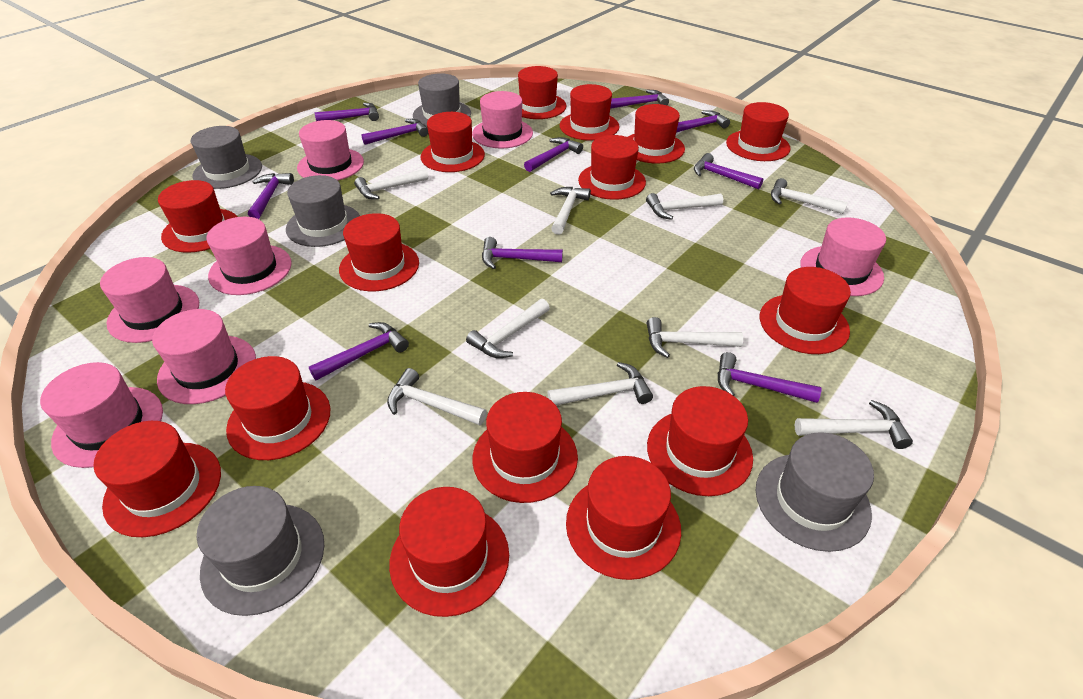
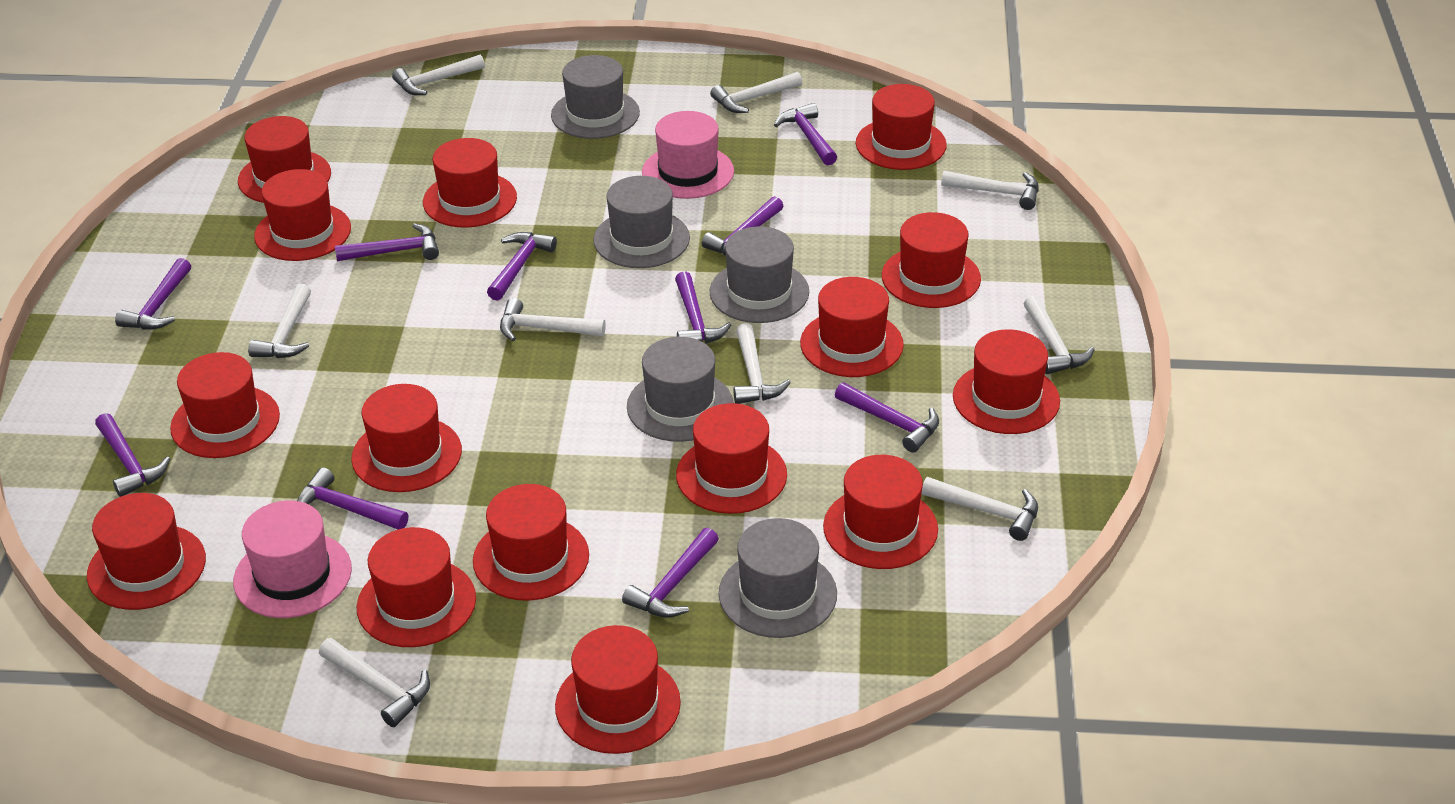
pink hat: 7 -> 2

